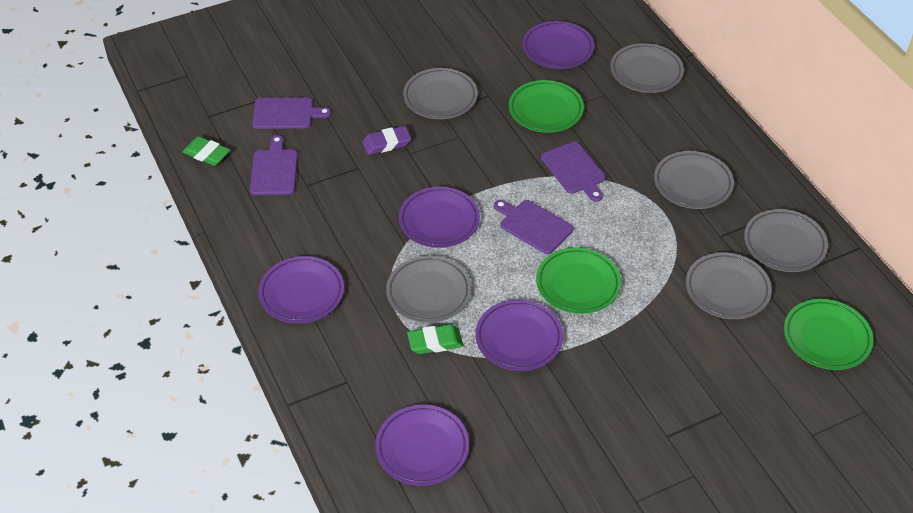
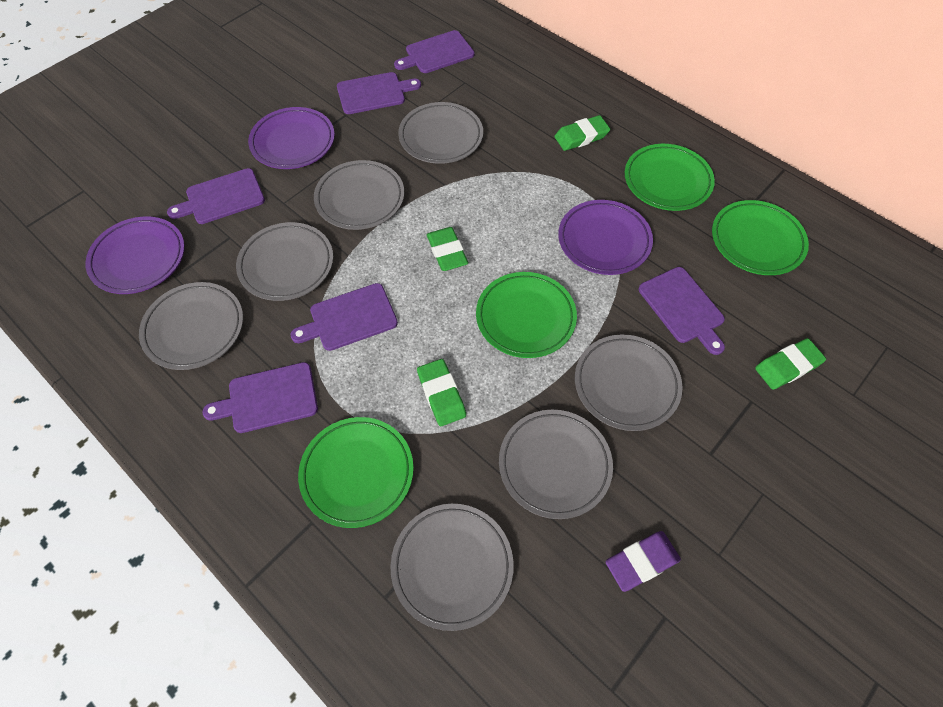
green eraser: 2 -> 4
green plate: 3 -> 4
grey plate: 6 -> 7
purple cutting board: 4 -> 6
purple plate: 5 -> 3

